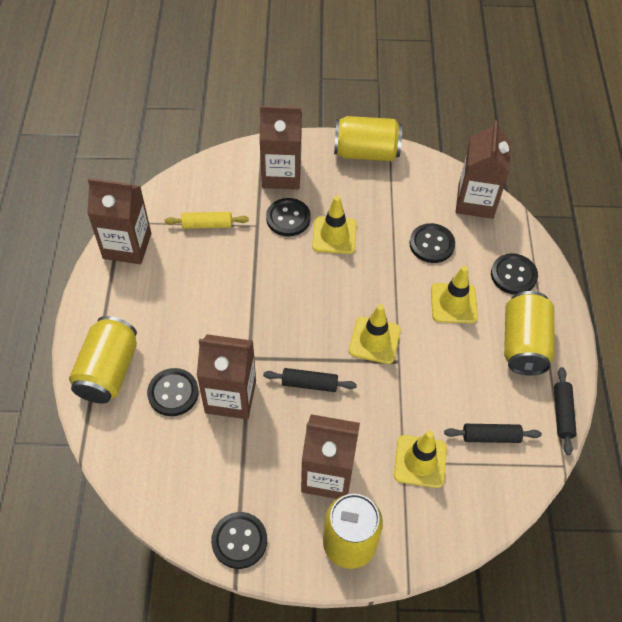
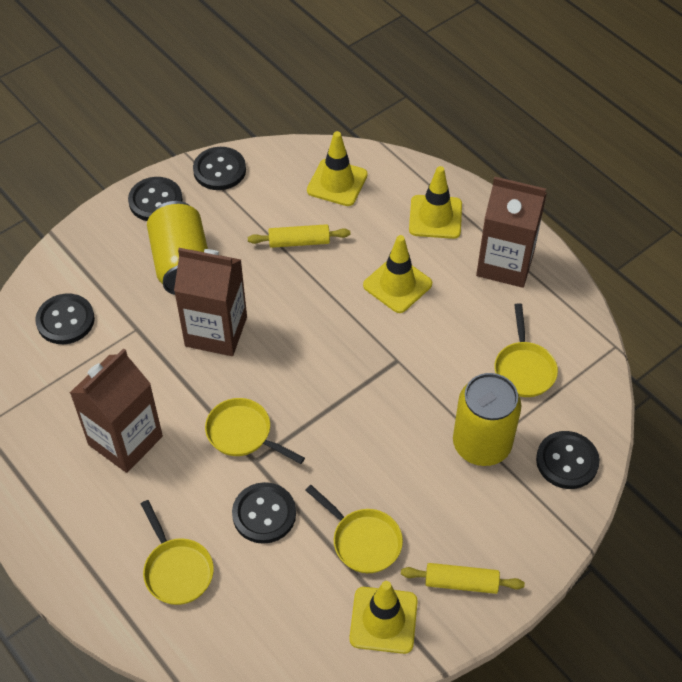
black rolling pin: 3 -> 0
brown carton: 5 -> 3
yellow can: 4 -> 2
yellow pan: 0 -> 4
yellow rolling pin: 1 -> 2

